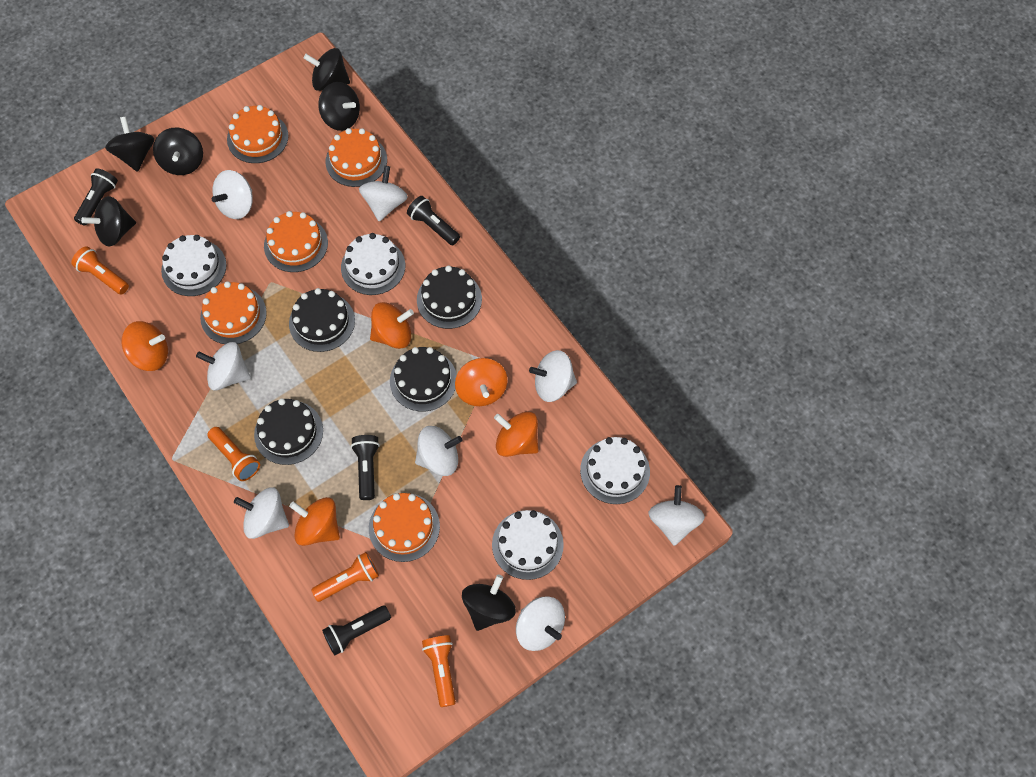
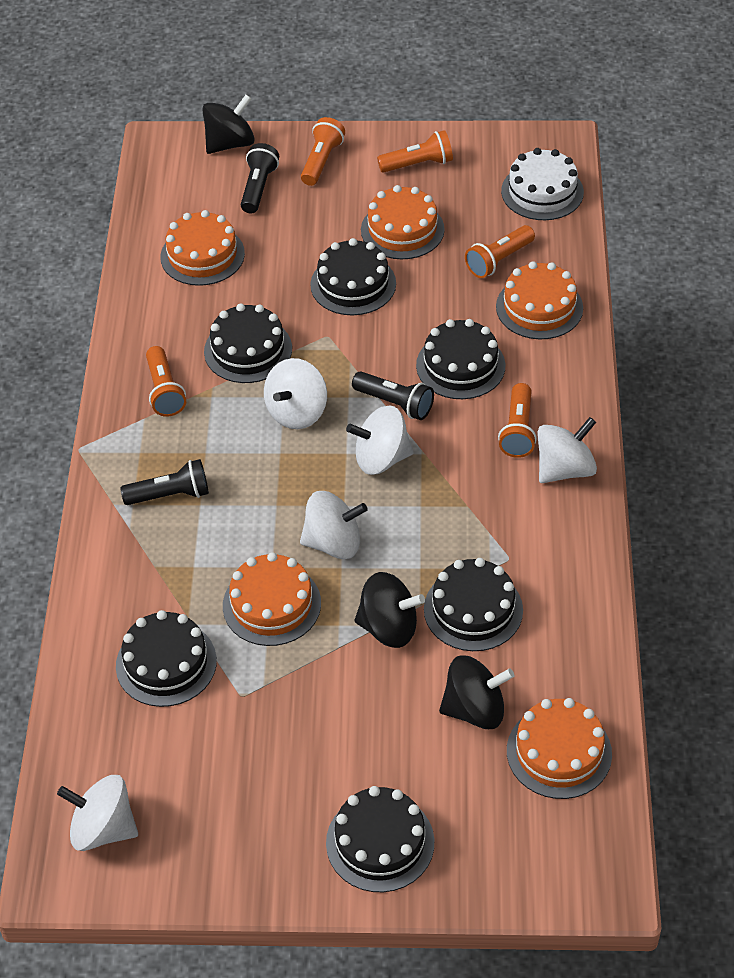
black cake: 4 -> 6
black flashlight: 4 -> 3
black spinning top: 6 -> 3
orange flashlight: 4 -> 5
orange spinning top: 5 -> 0
white cake: 4 -> 1
white spinning top: 8 -> 5

